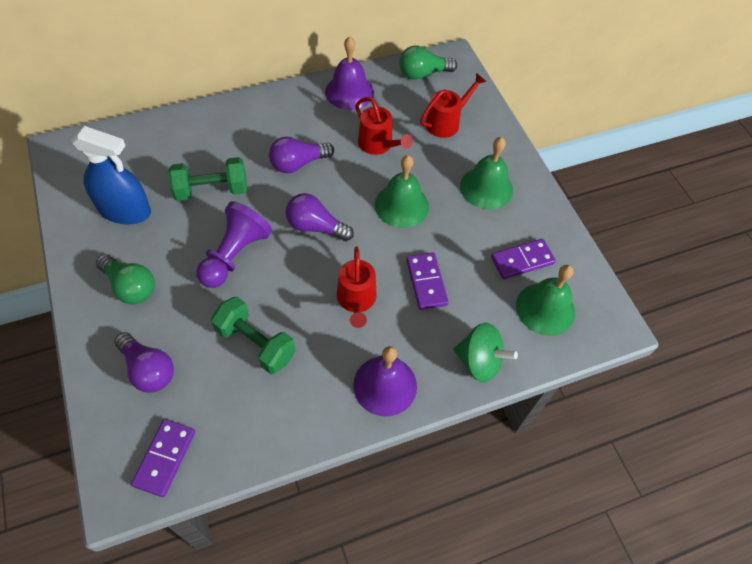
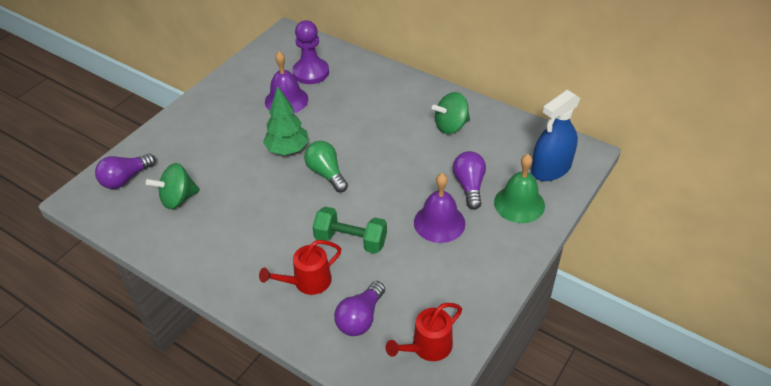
green bell: 3 -> 1
green dumbbell: 2 -> 1
green light bulb: 2 -> 1
green spinning top: 1 -> 2
green tree: 0 -> 1
purple domino: 3 -> 0
red watering can: 3 -> 2

